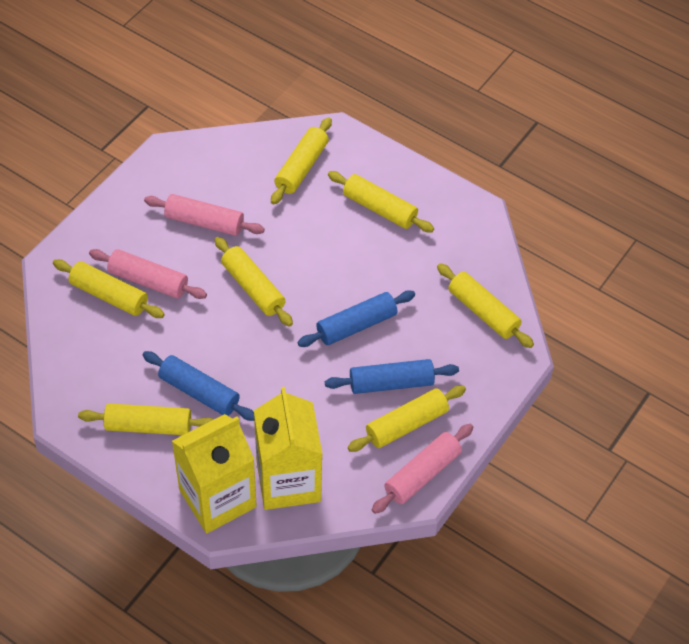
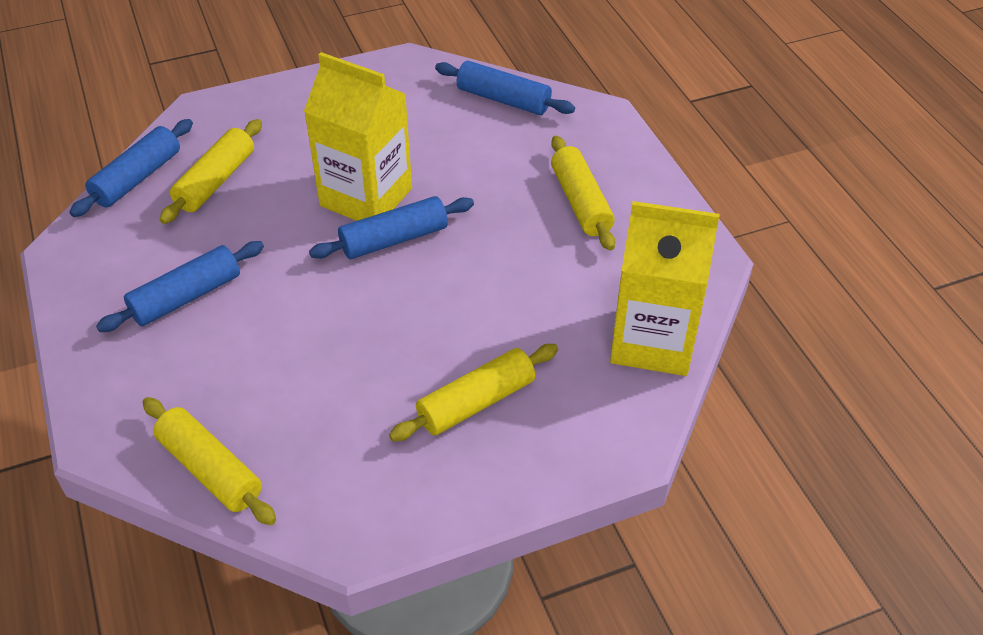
blue rolling pin: 3 -> 4
pink rolling pin: 3 -> 0
yellow rolling pin: 7 -> 4

